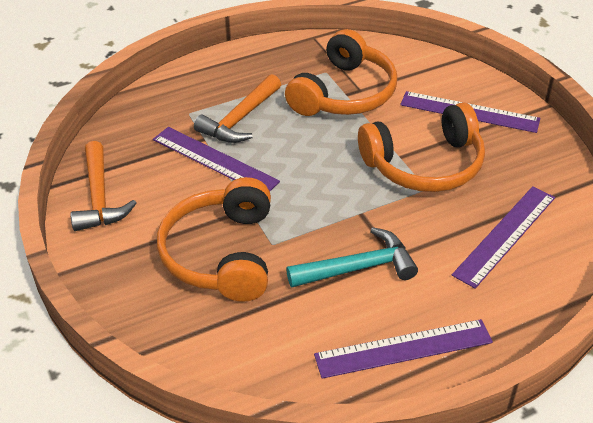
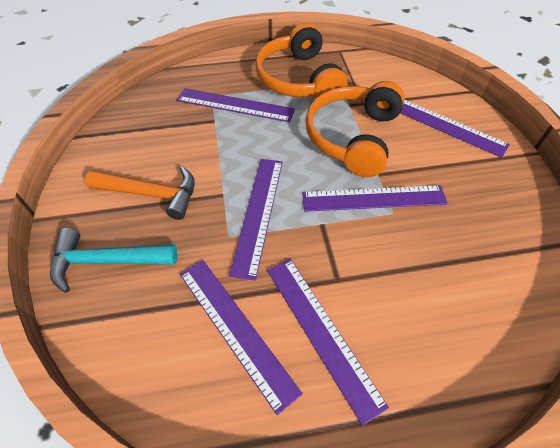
orange hammer: 2 -> 1
orange headphones: 3 -> 2
purple ruler: 4 -> 6

